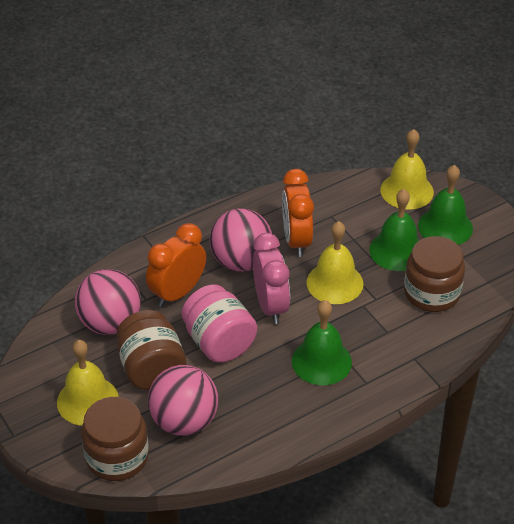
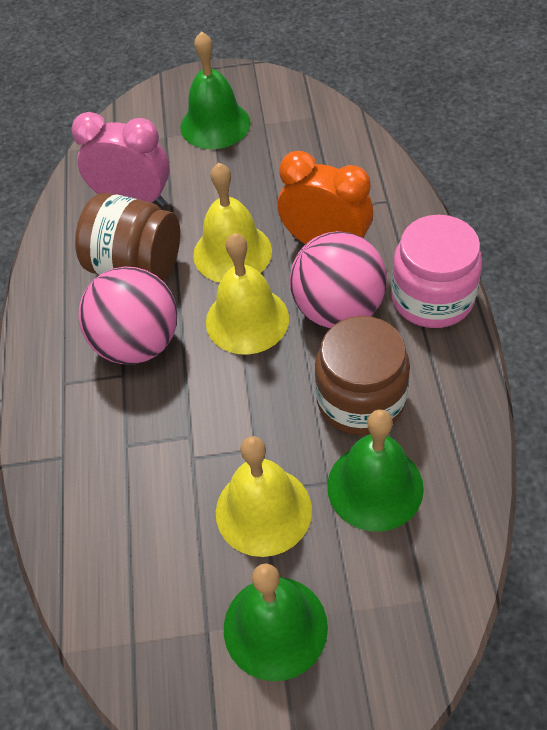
brown jar: 3 -> 2
orange clock: 2 -> 1
pink ball: 3 -> 2

